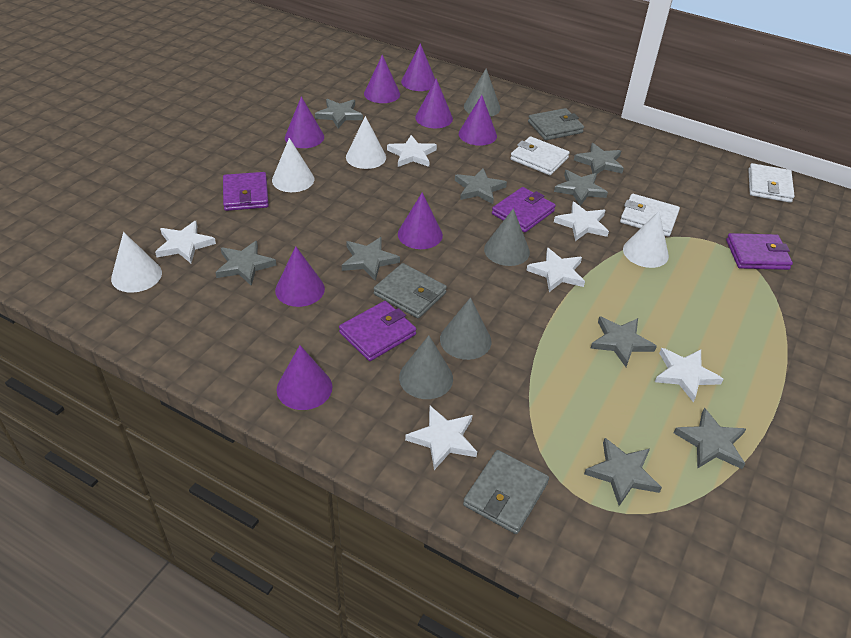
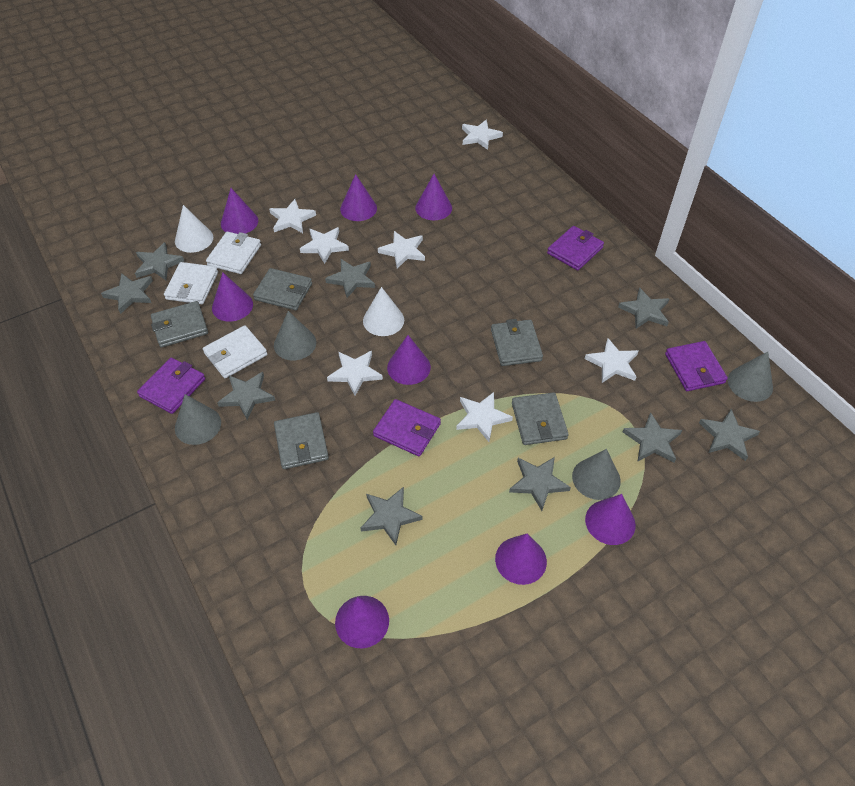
grey wallet: 3 -> 5
white cone: 4 -> 2
white star: 6 -> 7

